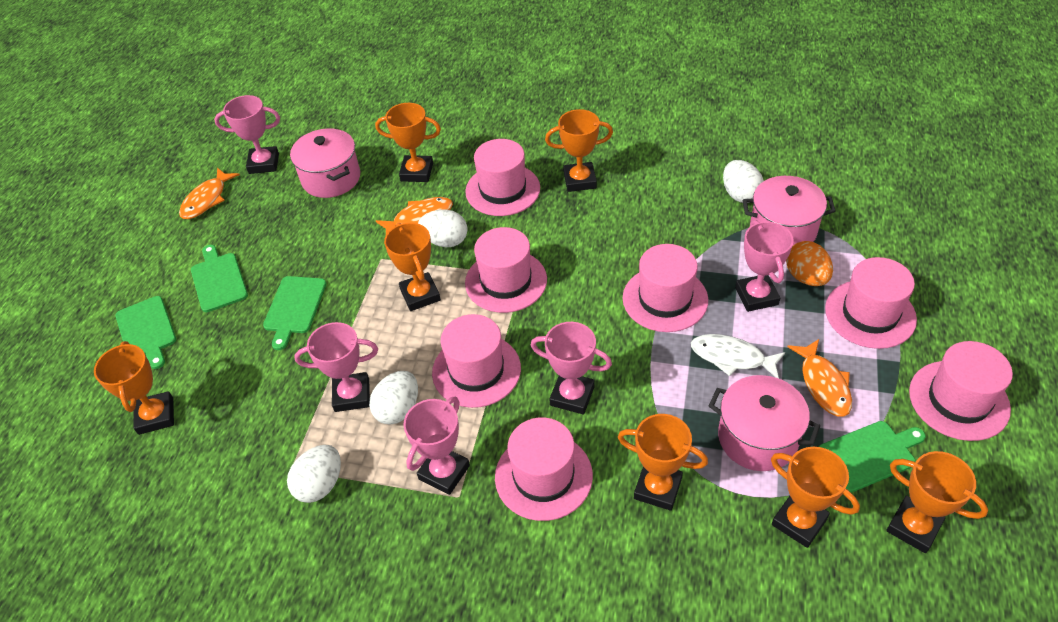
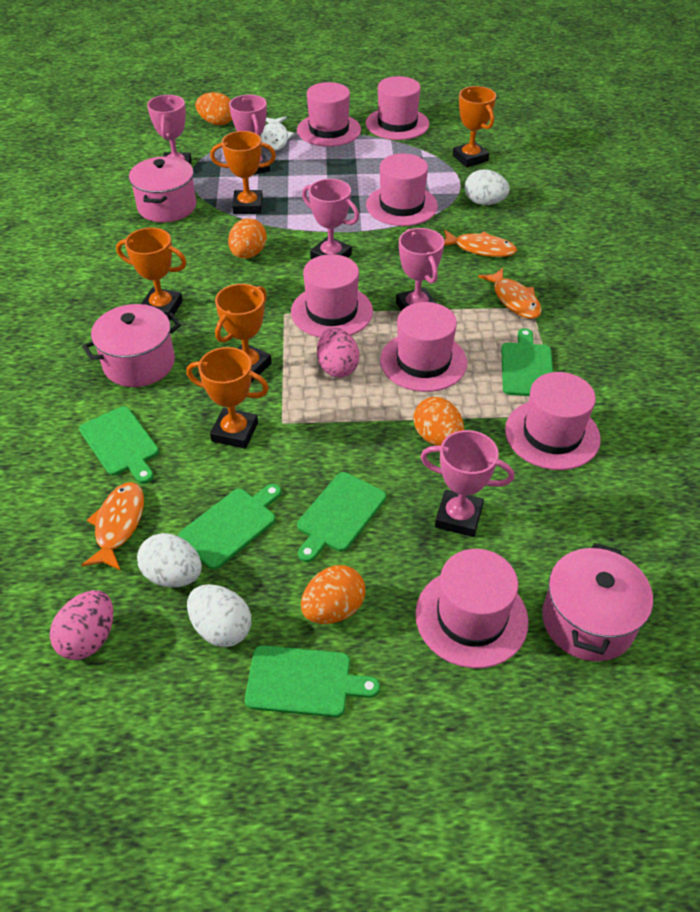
green cutting board: 4 -> 5
orange egg: 1 -> 4
orange trophy: 7 -> 5
pink egg: 0 -> 2
white egg: 4 -> 3

